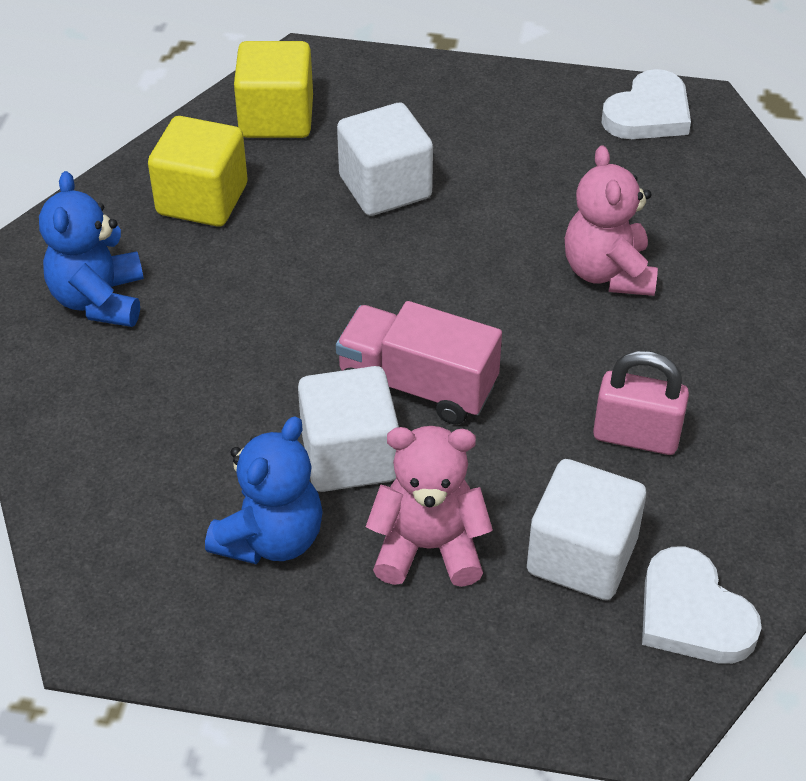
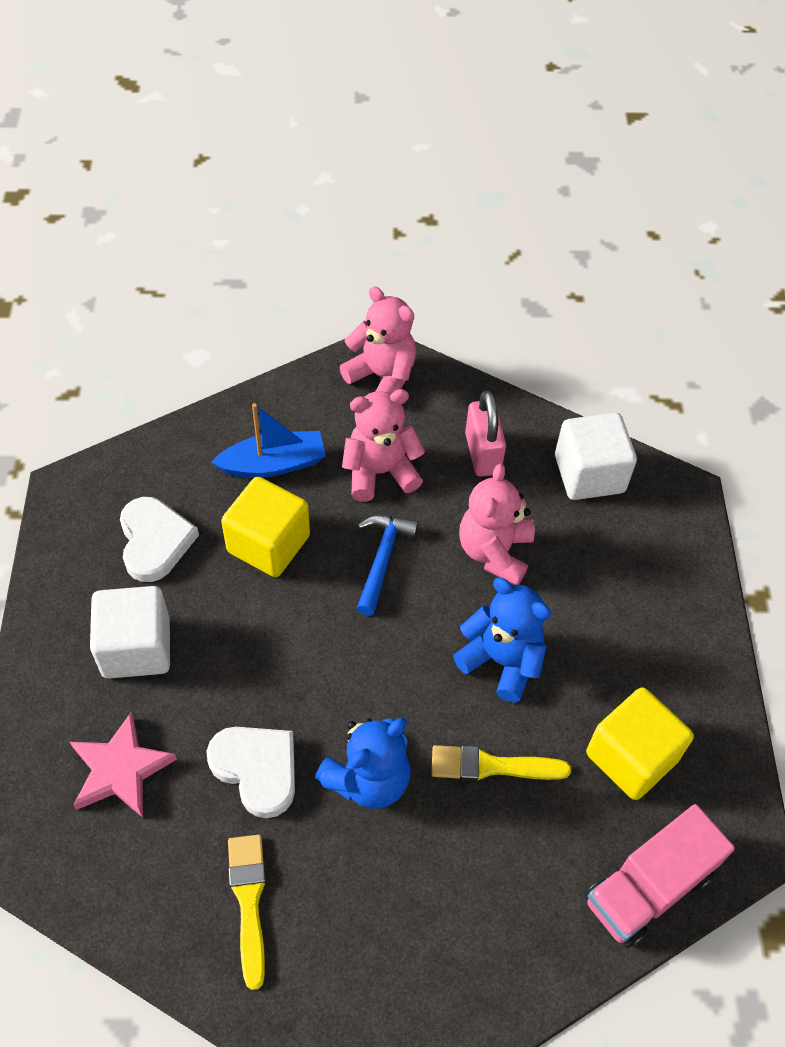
blue boat: 0 -> 1
blue hammer: 0 -> 1
pink star: 0 -> 1
pink teddy bear: 2 -> 3
white cube: 3 -> 2
yellow brush: 0 -> 2

